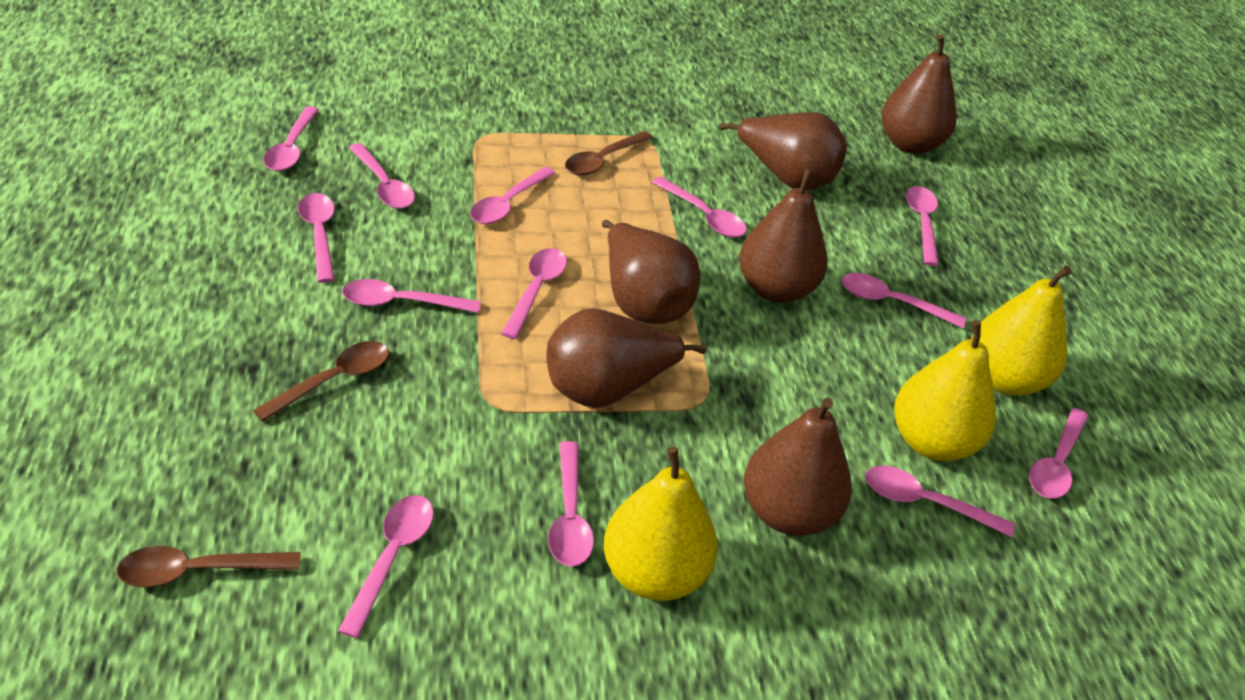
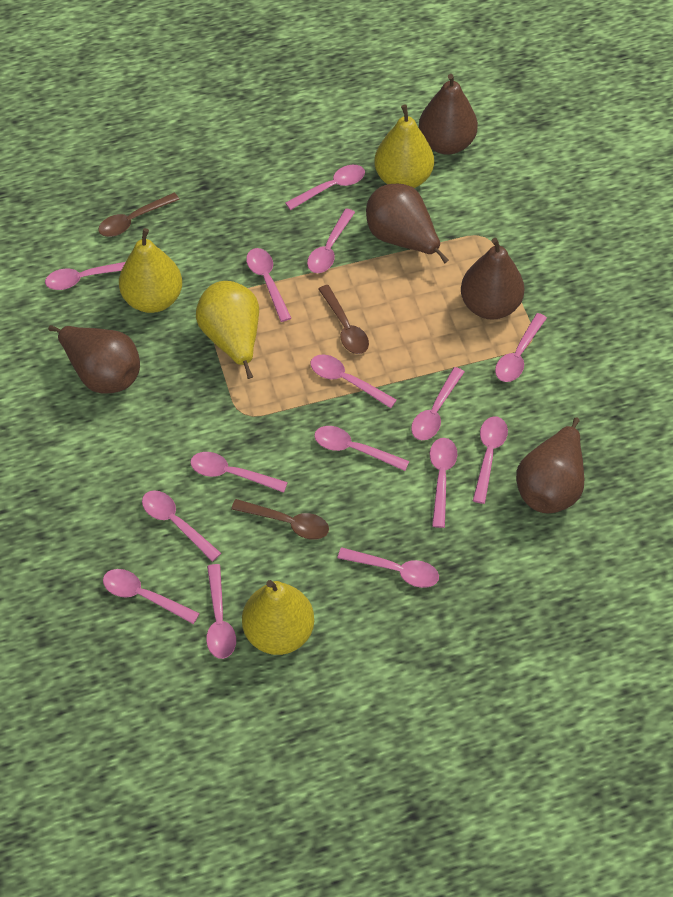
brown pear: 6 -> 5
pink spoon: 13 -> 15
yellow pear: 3 -> 4

